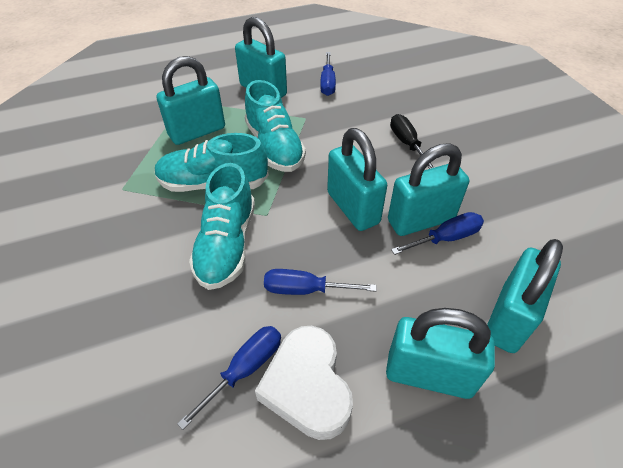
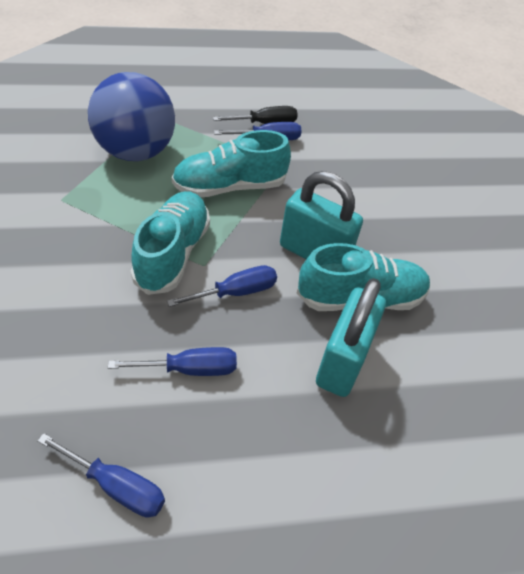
blue ball: 0 -> 1
turquoise padlock: 6 -> 2
white heart: 1 -> 0

